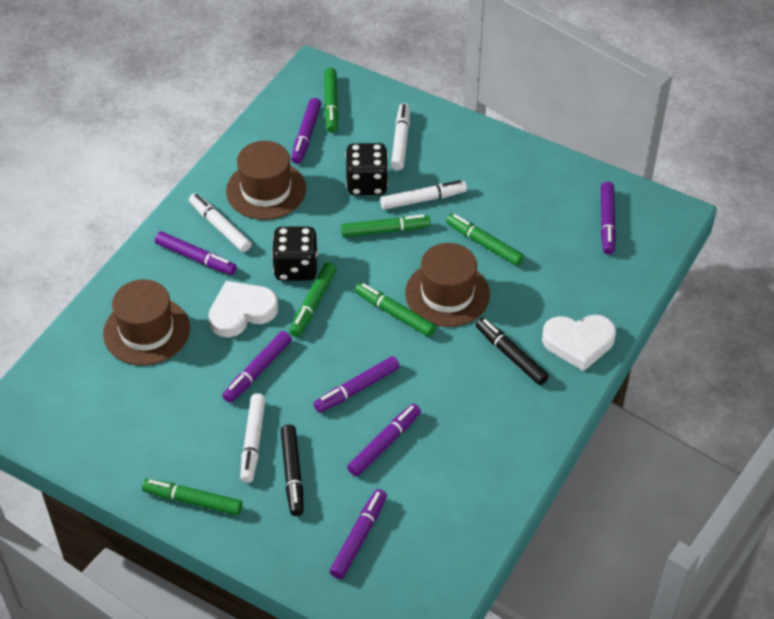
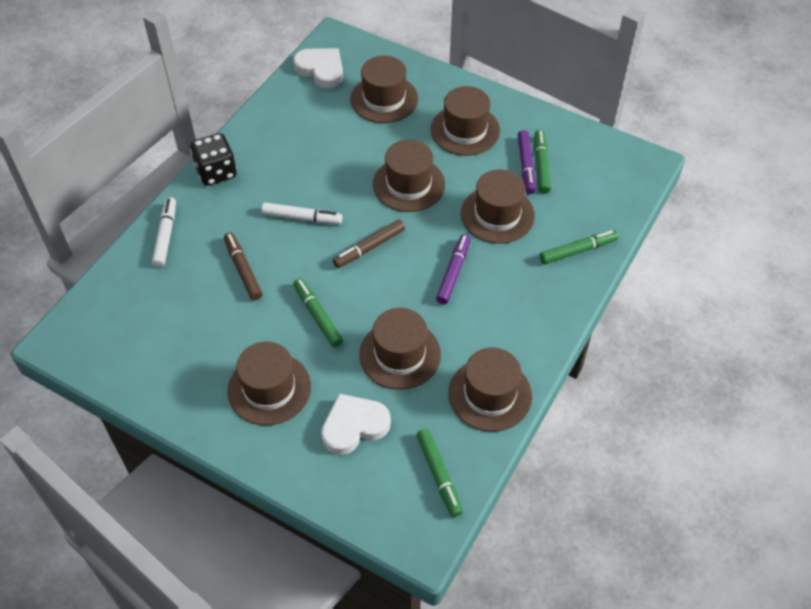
black dice: 2 -> 1
black marker: 2 -> 0
brown hat: 3 -> 7
brown marker: 0 -> 2
green marker: 6 -> 4
purple marker: 7 -> 2
white marker: 4 -> 2

